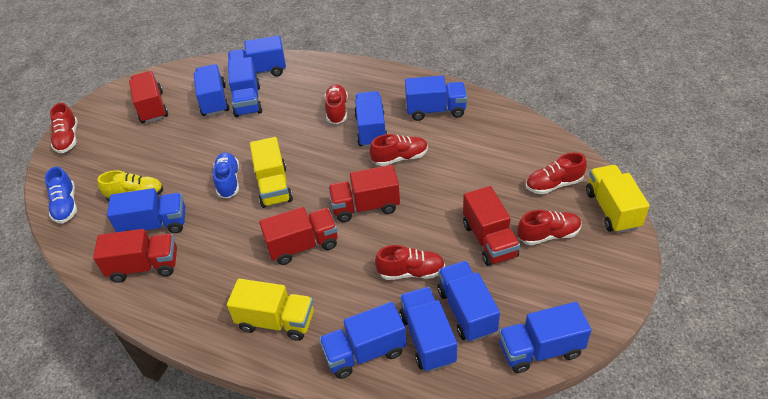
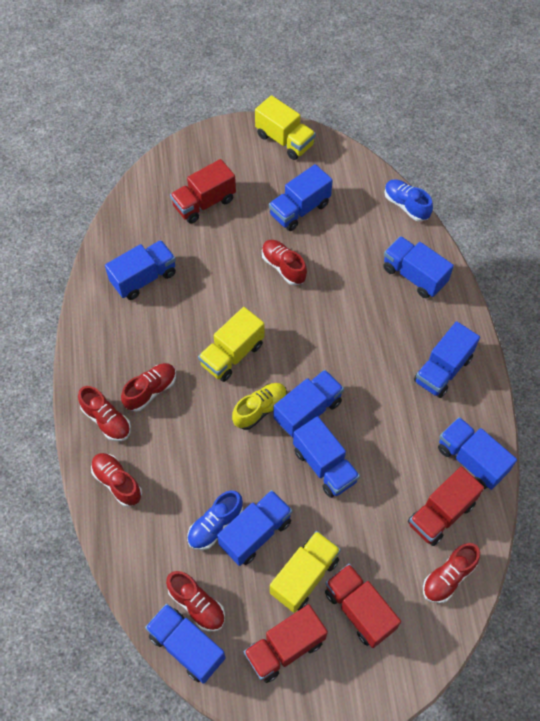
blue truck: 10 -> 9
red truck: 5 -> 4

